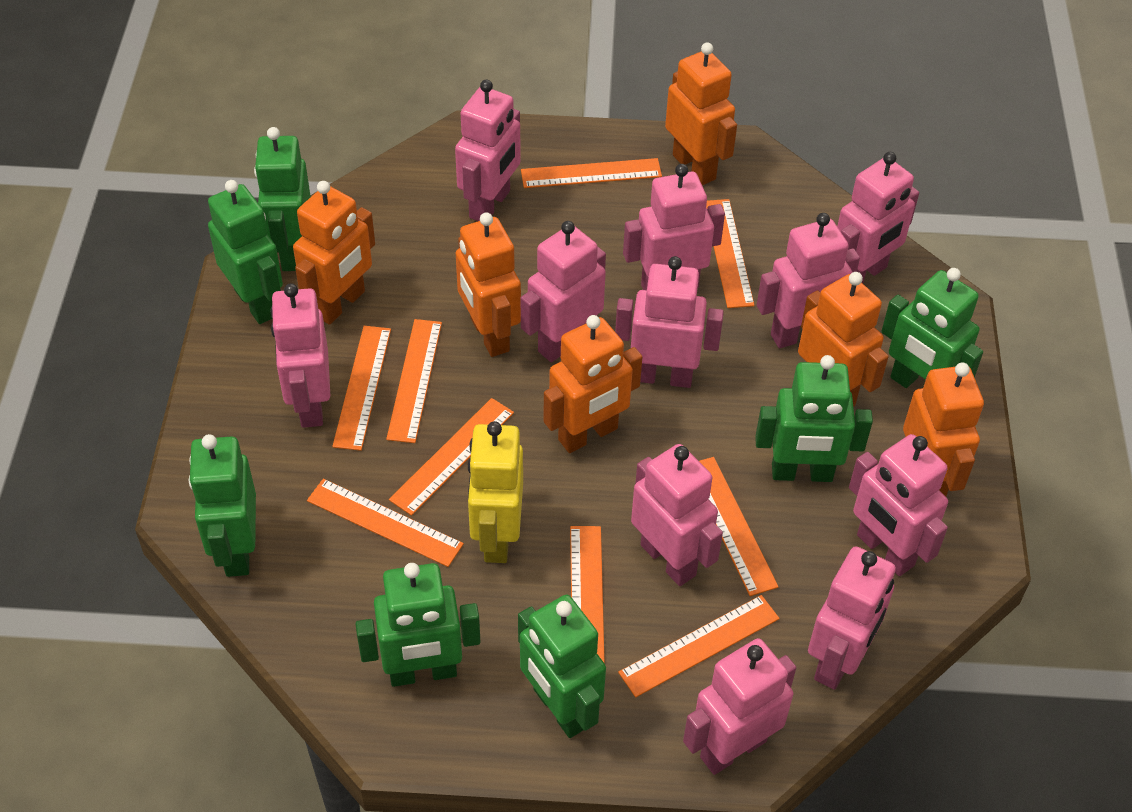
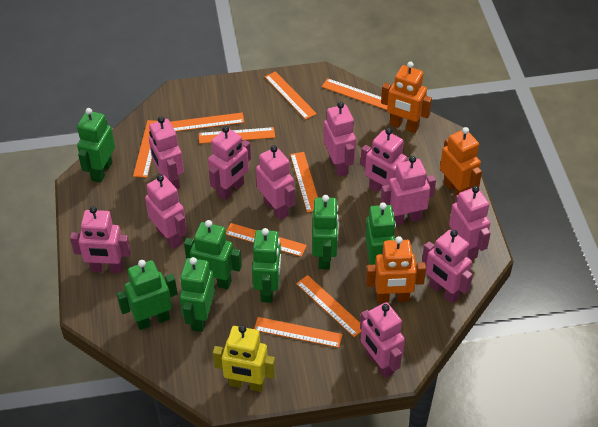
orange robot: 6 -> 3

